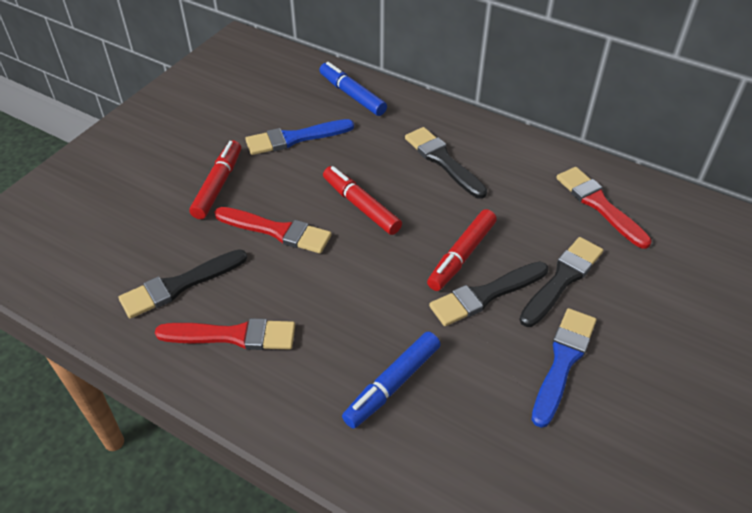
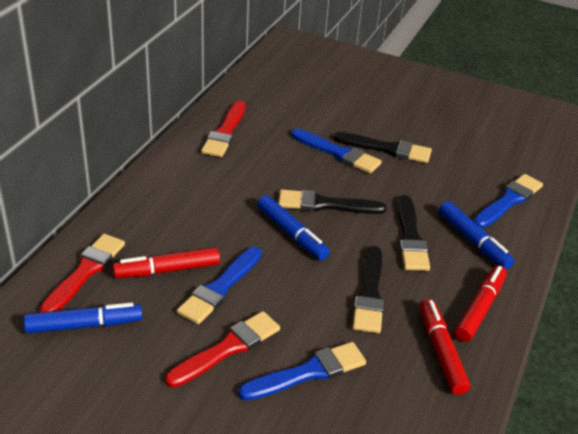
blue brush: 2 -> 4
blue marker: 2 -> 3

